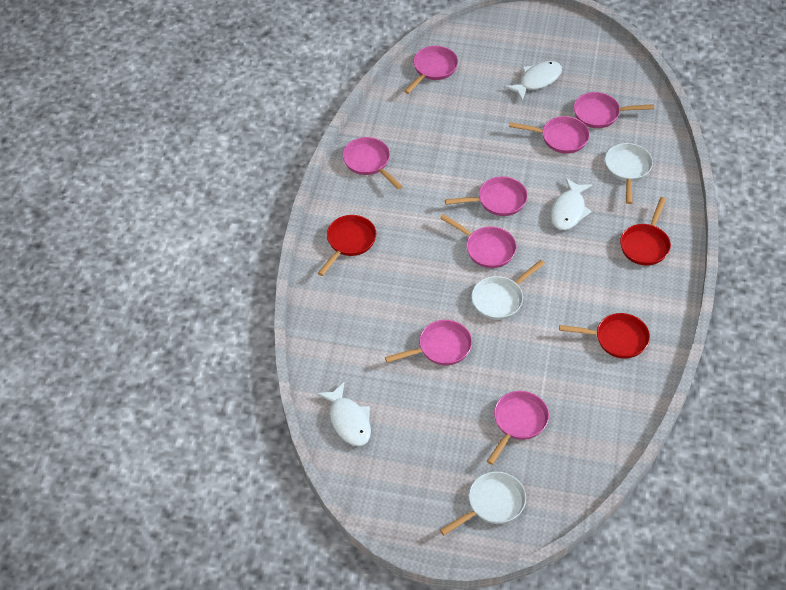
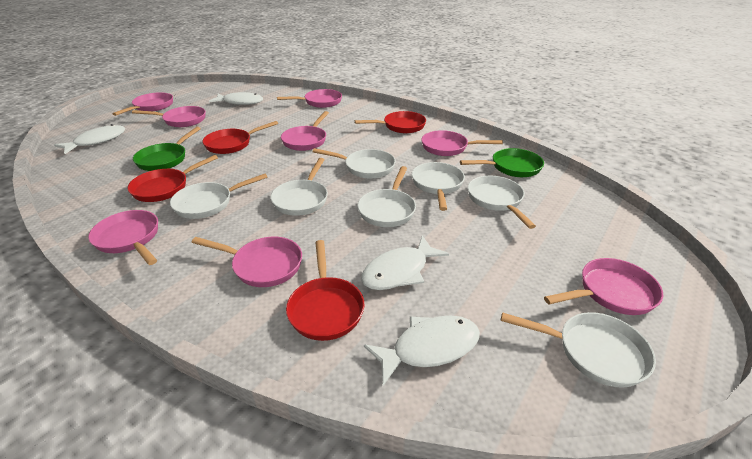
green pan: 0 -> 2
red pan: 3 -> 4
white fish: 3 -> 4
white pan: 3 -> 7

